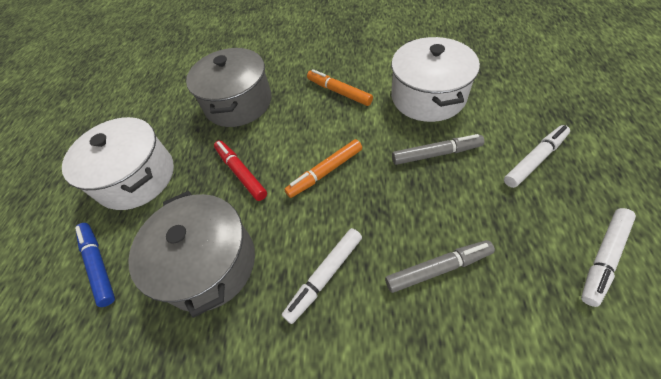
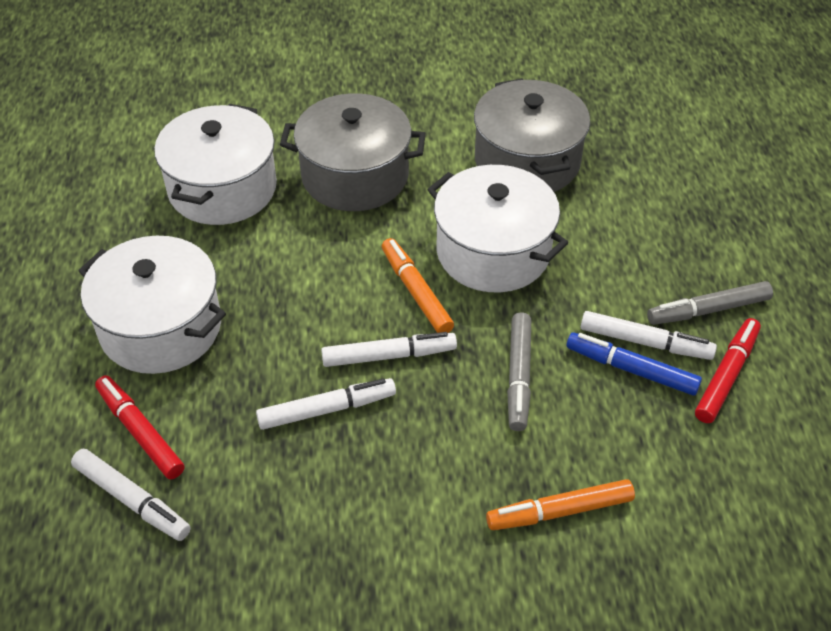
red marker: 1 -> 2
white marker: 3 -> 4
white pot: 2 -> 3

